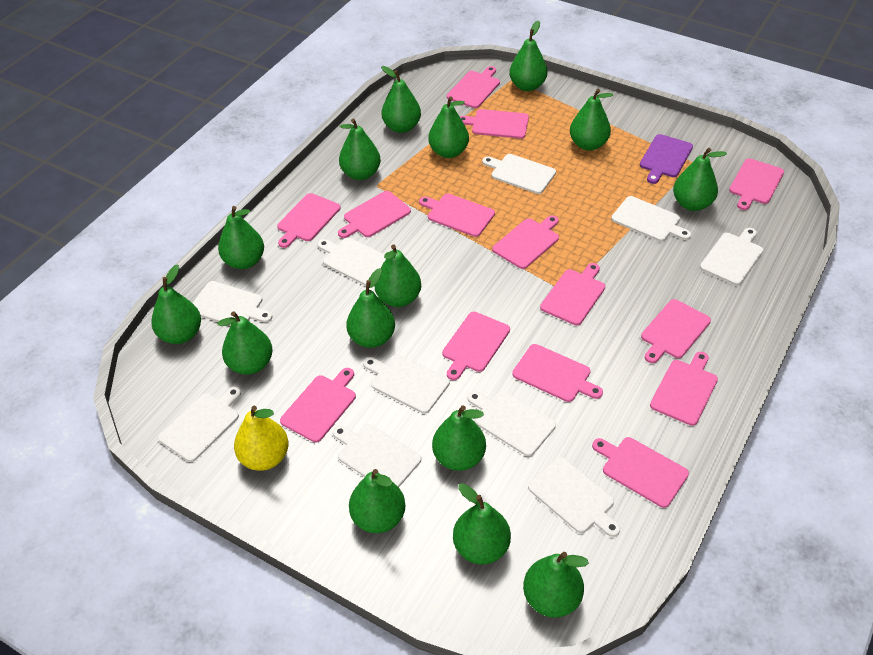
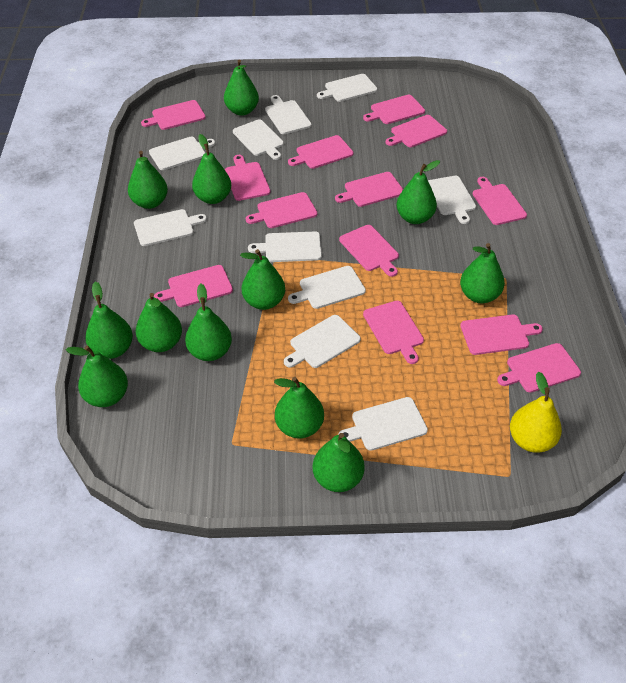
green pear: 15 -> 12
pink cutting board: 14 -> 13
purple cutting board: 1 -> 0

